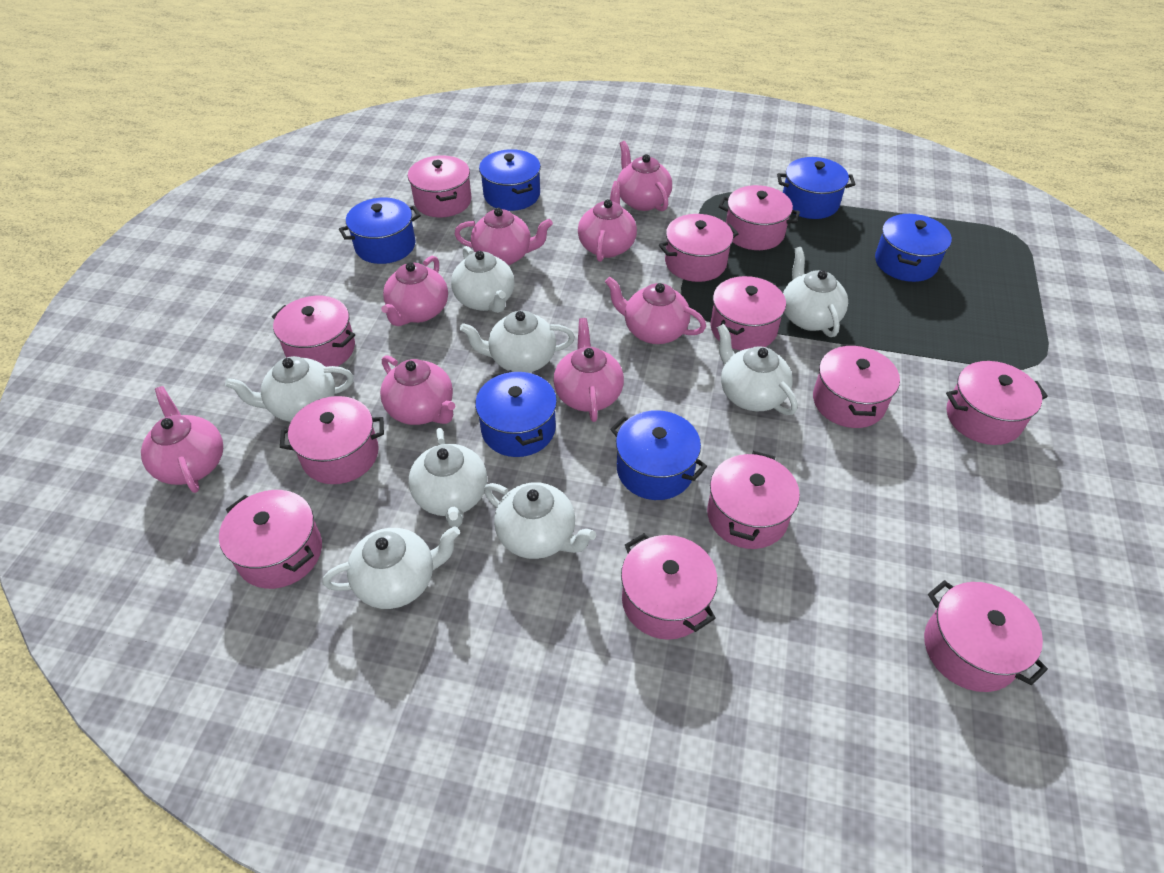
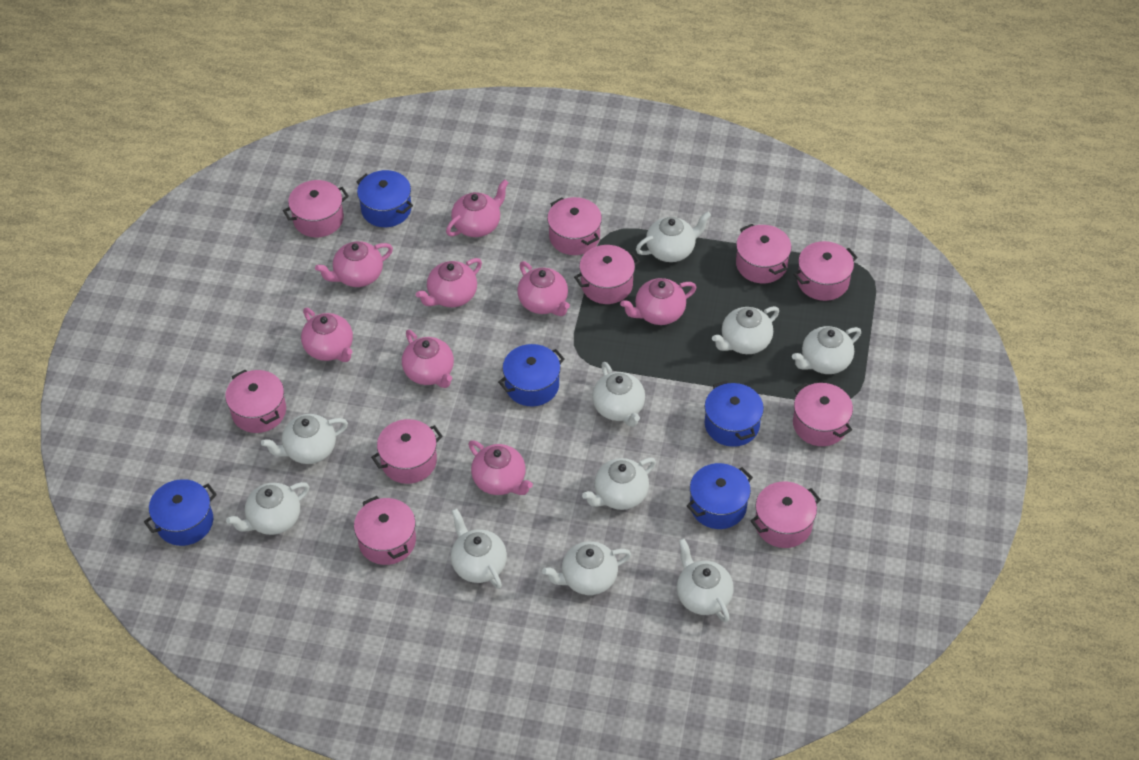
blue pot: 6 -> 5
pink pot: 12 -> 10
white teapot: 8 -> 10

